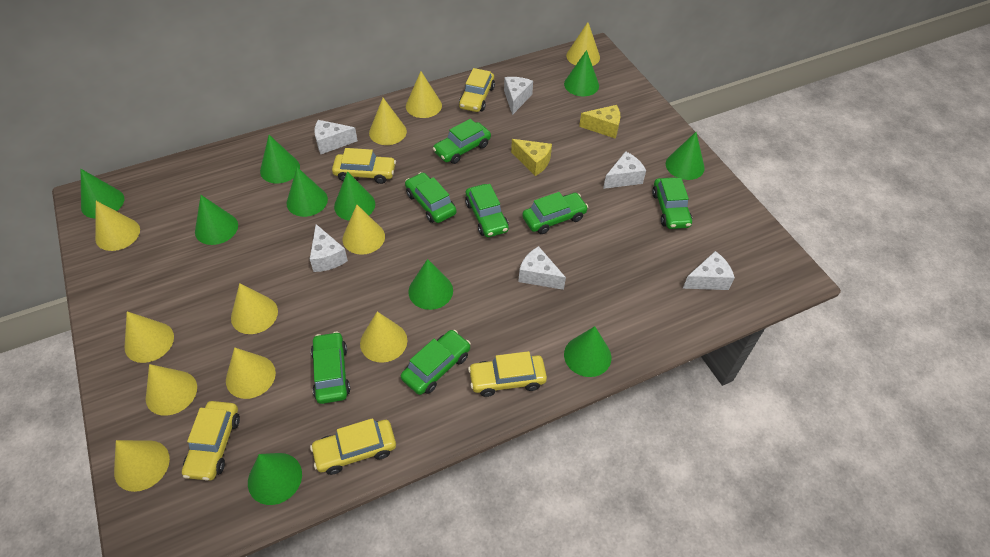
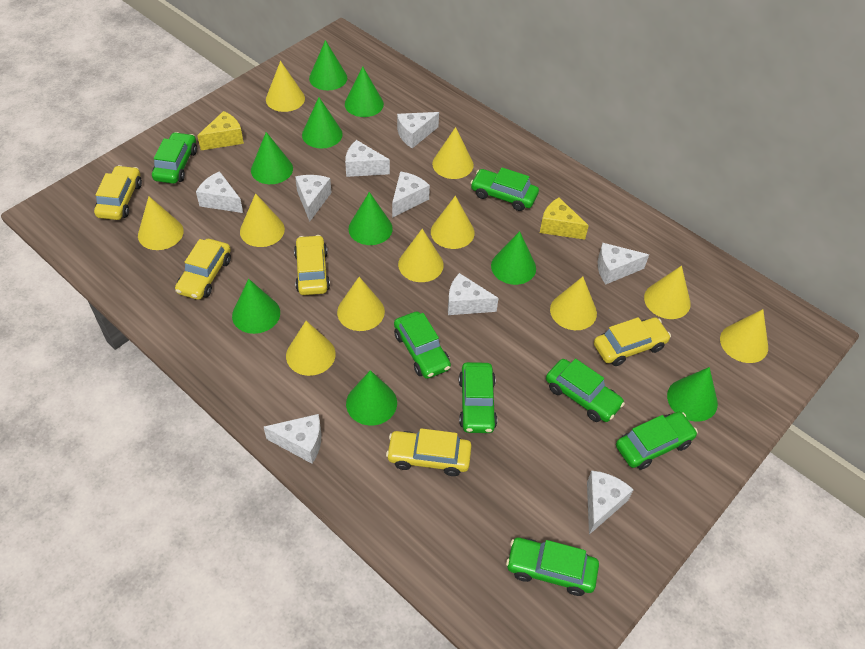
green cone: 10 -> 9
white cheese: 6 -> 9

